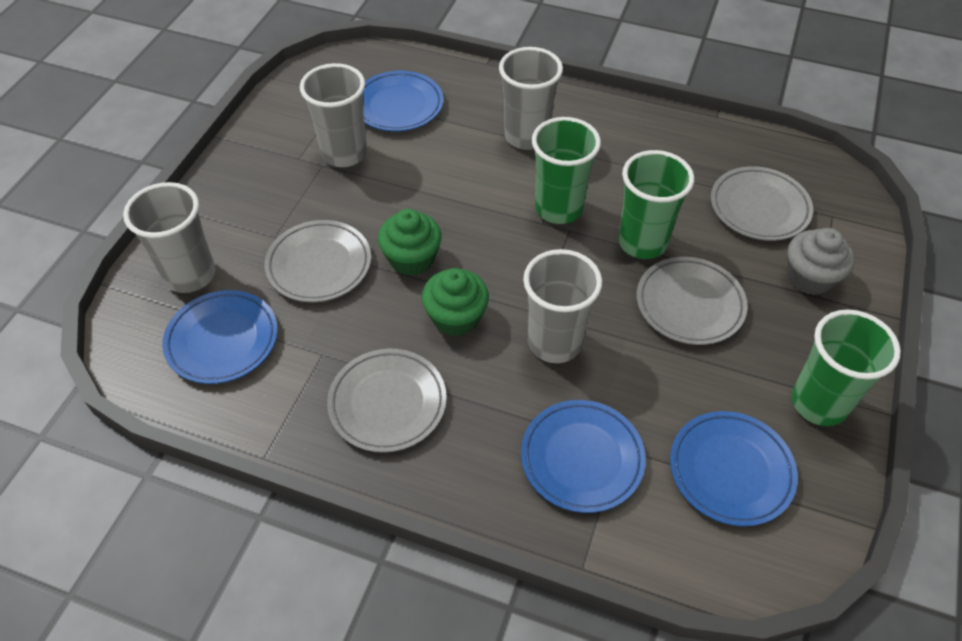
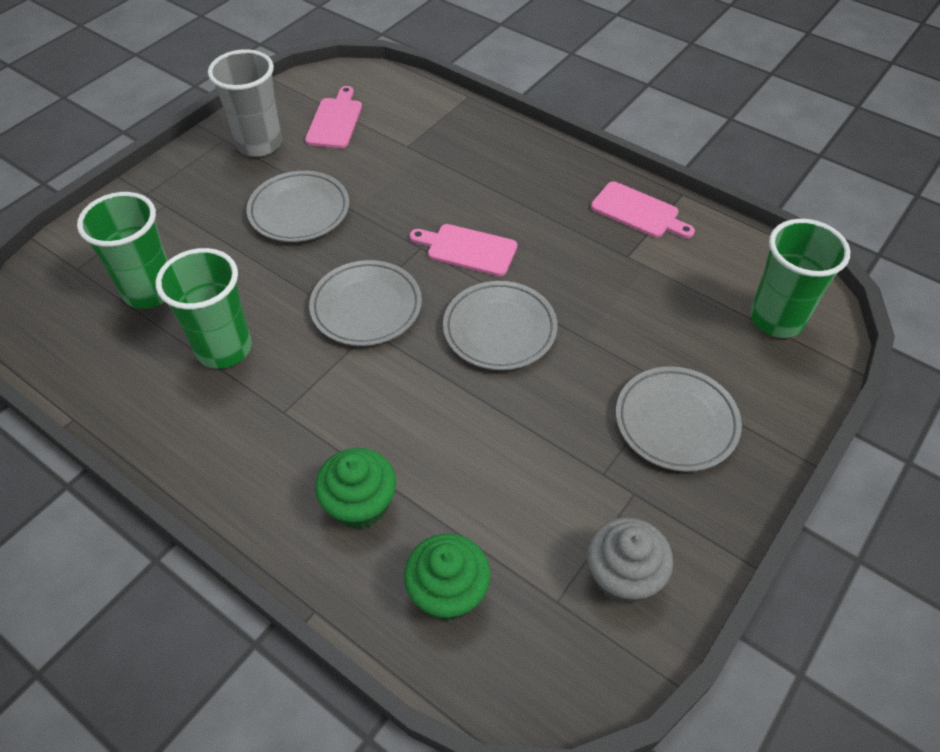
blue plate: 4 -> 0
grey cup: 4 -> 1
pink cutting board: 0 -> 3

